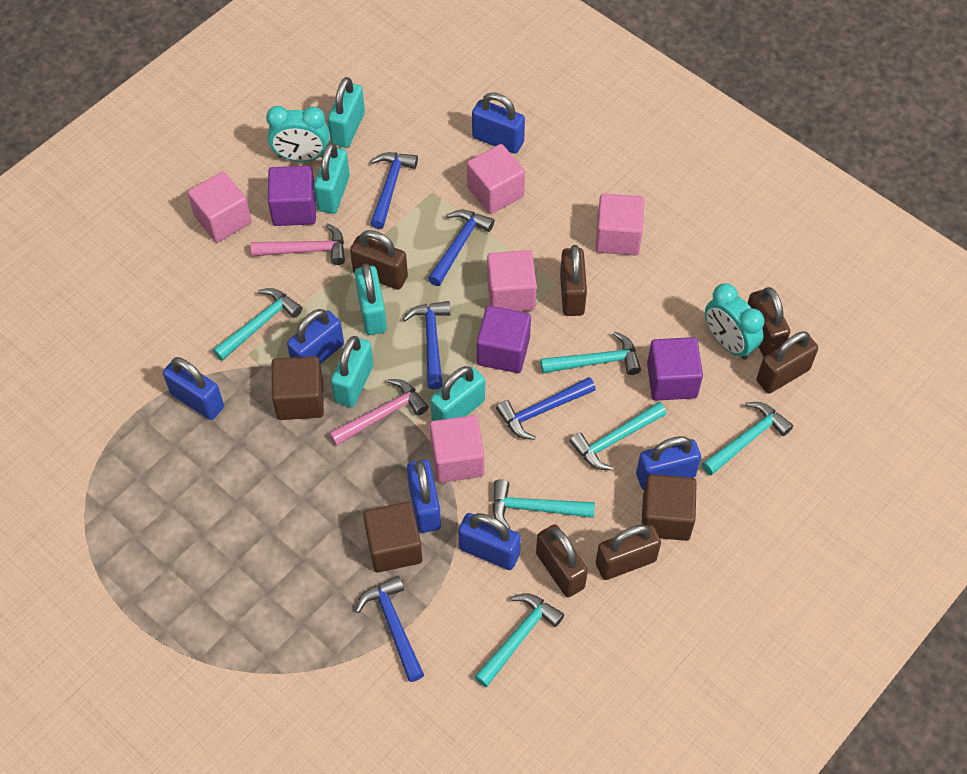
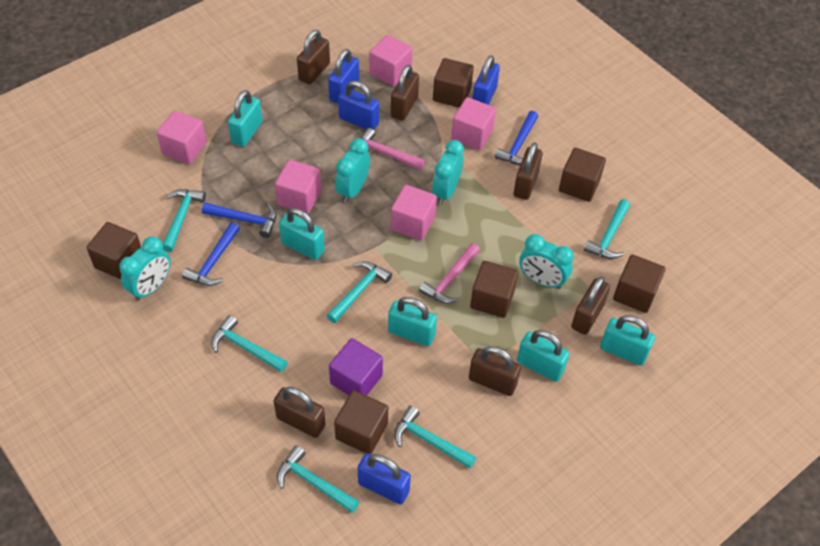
blue hammer: 5 -> 3
blue padlock: 6 -> 4
brown cube: 3 -> 6
purple cube: 3 -> 1
turquoise clock: 2 -> 4

